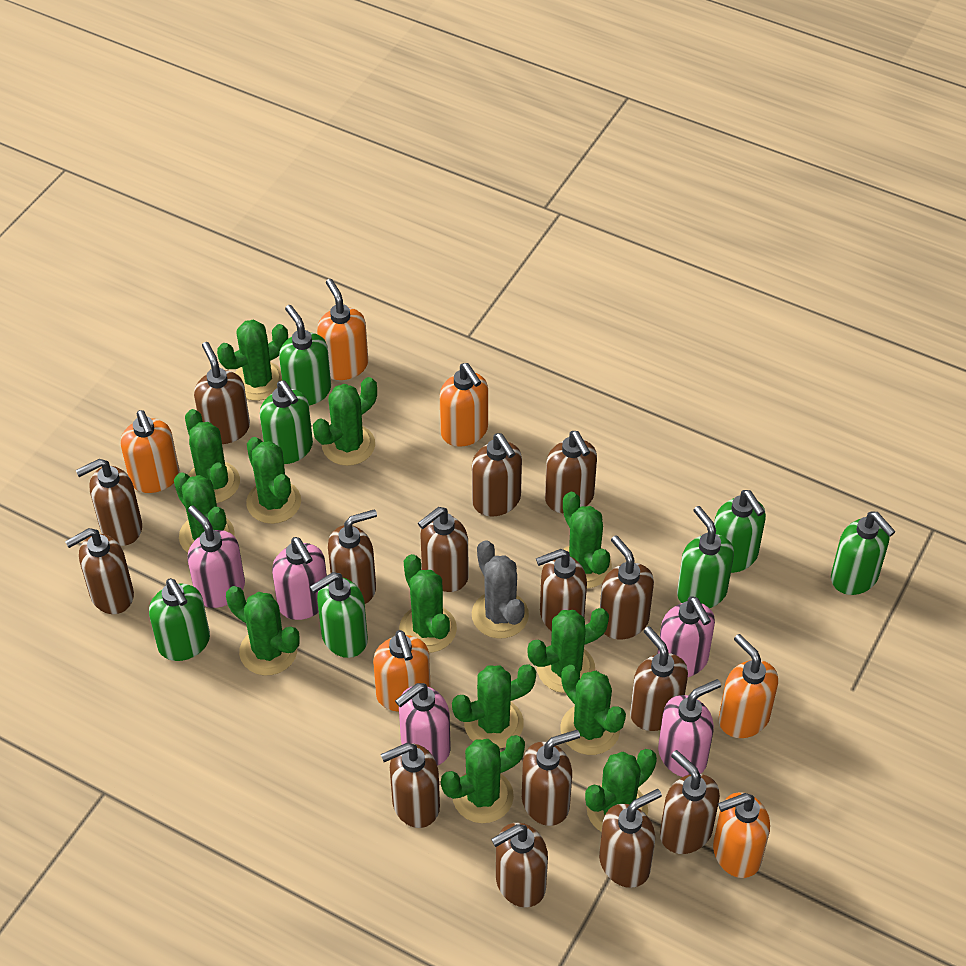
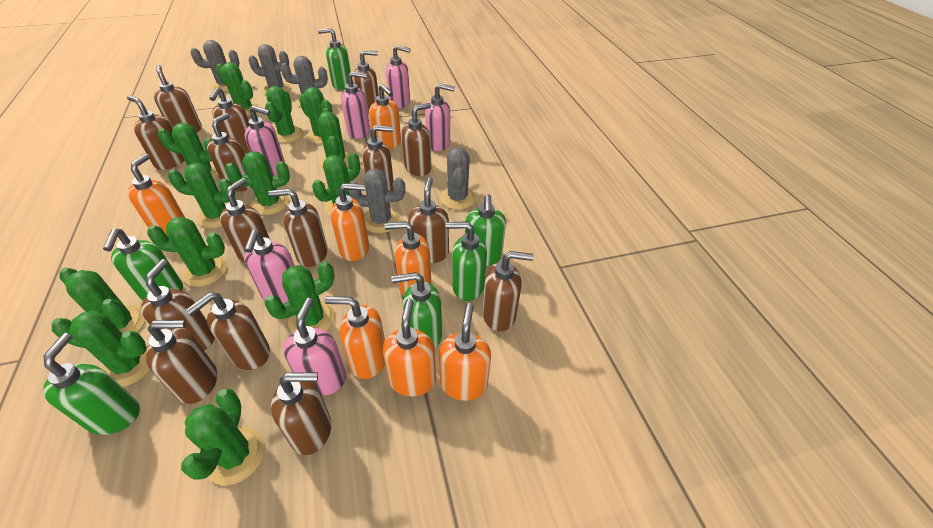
green soap dispenser: 7 -> 6
grey cactus: 1 -> 5
orange soap dispenser: 6 -> 7
pink soap dispenser: 5 -> 6

